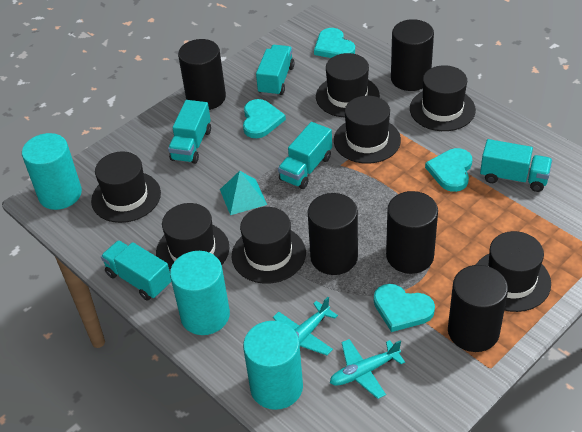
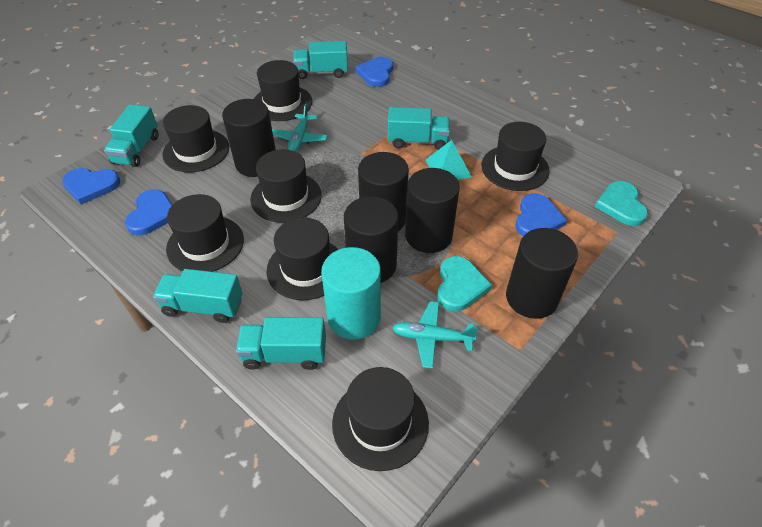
blue heart: 0 -> 4
turquoise cylinder: 3 -> 1
turquoise heart: 4 -> 2

